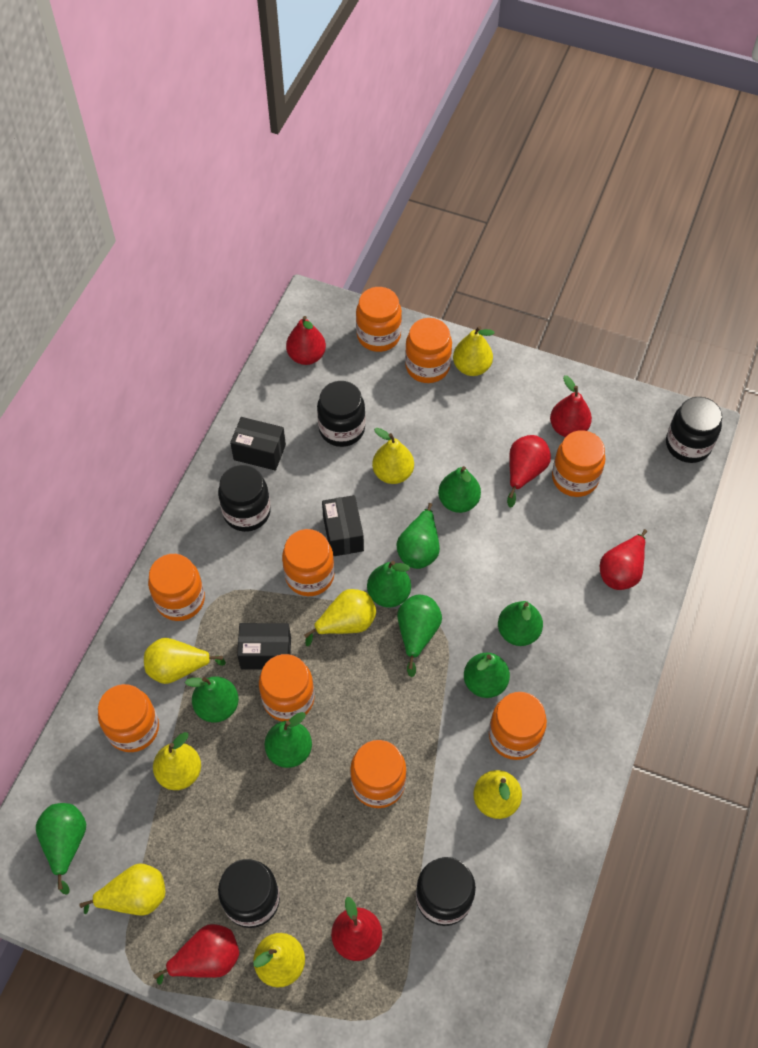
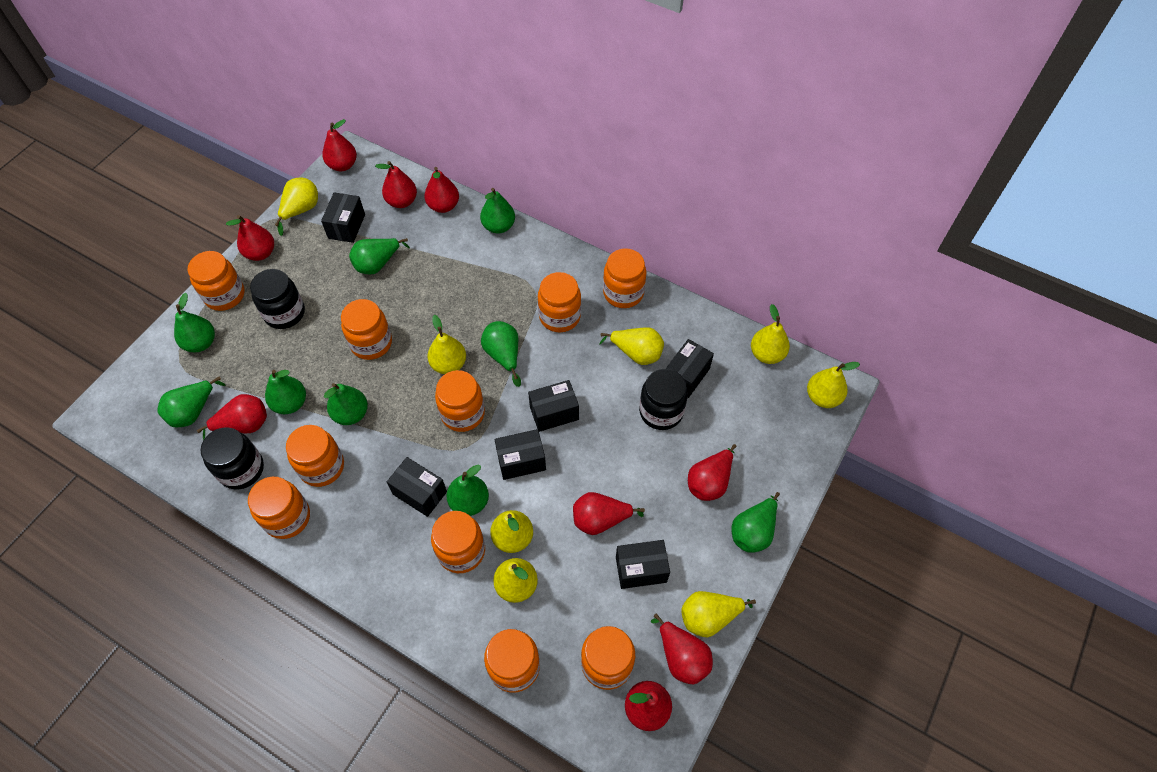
black box: 3 -> 6
black jar: 5 -> 3
orange jar: 9 -> 10
red pear: 6 -> 9

